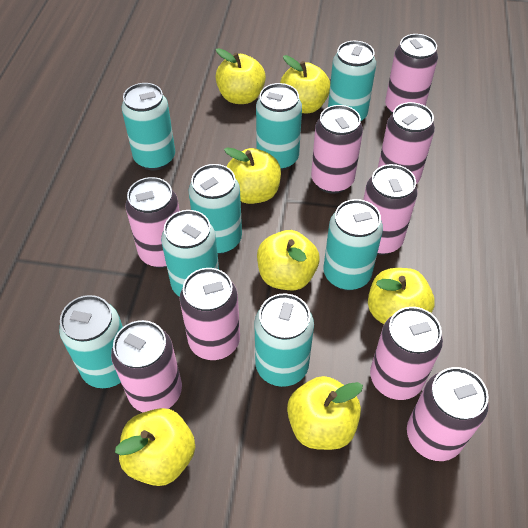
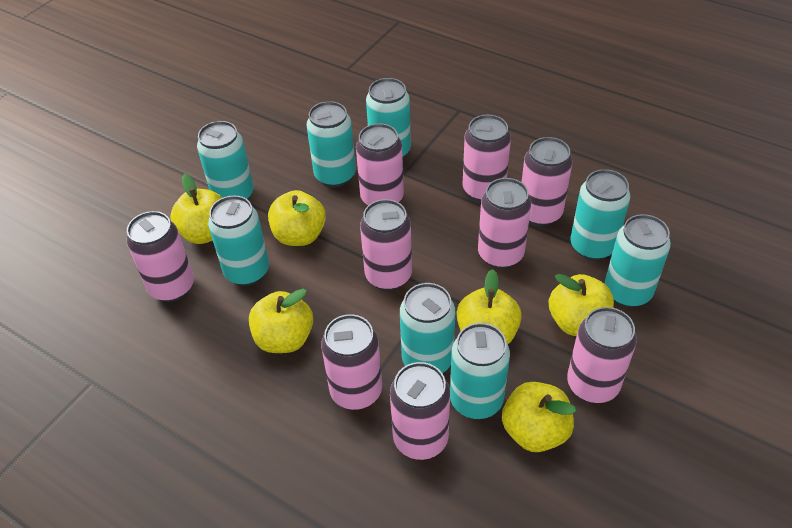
yellow apple: 7 -> 6

